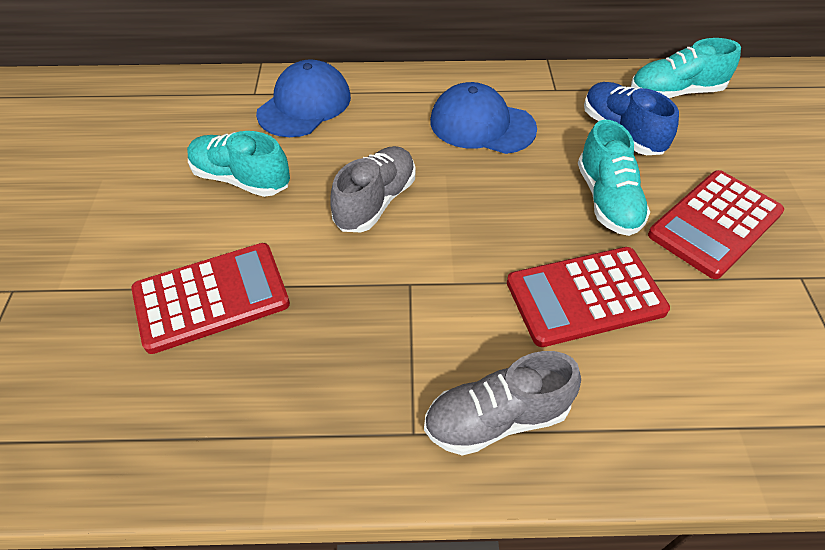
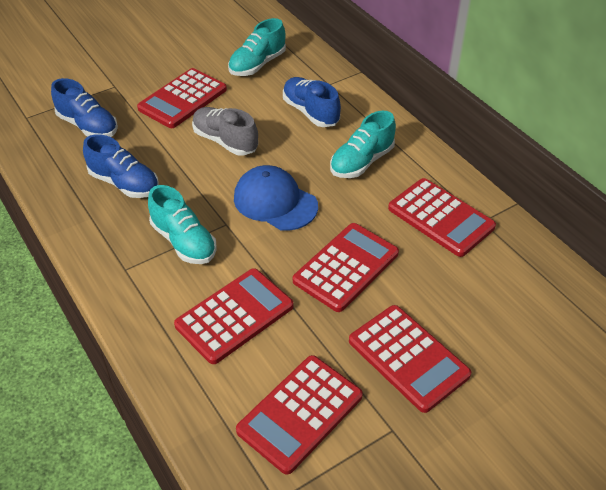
blue cap: 2 -> 1
blue shoe: 1 -> 3
grey shoe: 2 -> 1
red calculator: 3 -> 6

